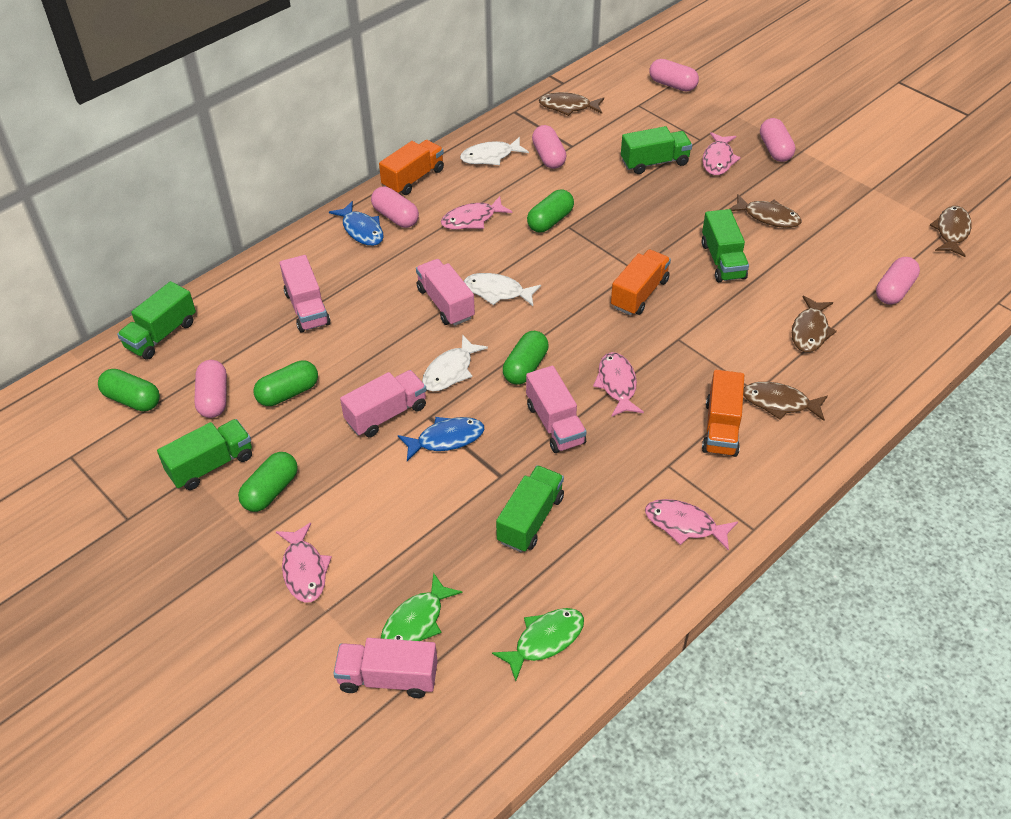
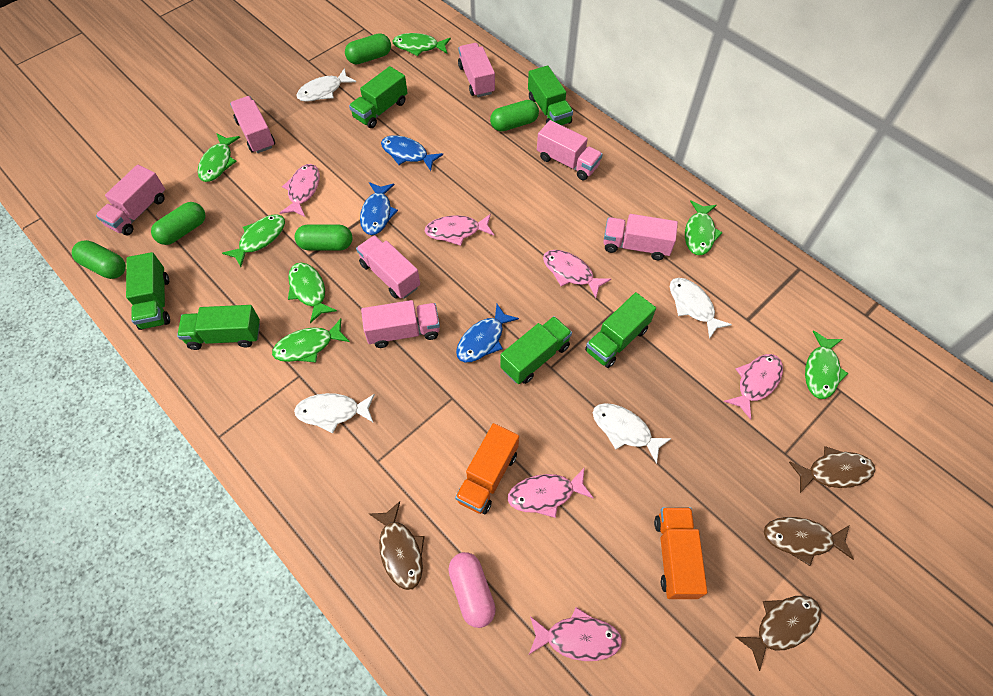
blue fish: 2 -> 3
brown fish: 5 -> 4
green fish: 2 -> 7
green truck: 5 -> 6
orange truck: 3 -> 2
pink capsule: 6 -> 1
pink fish: 5 -> 6
pink truck: 5 -> 7
white fish: 3 -> 4

